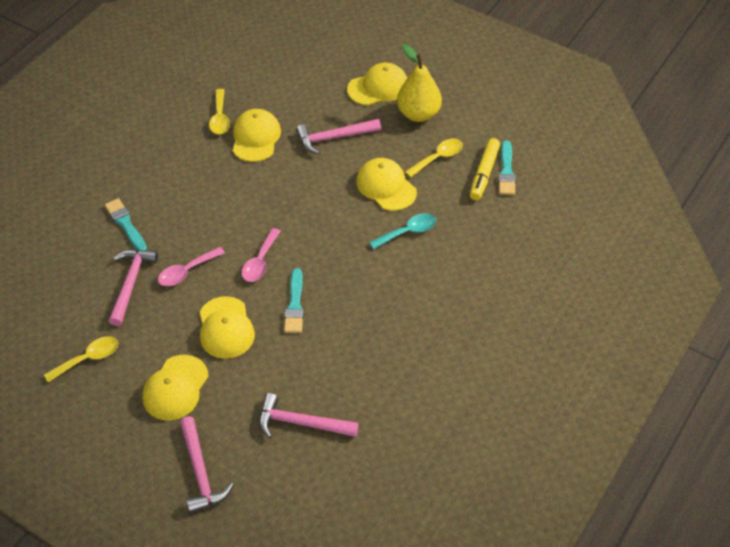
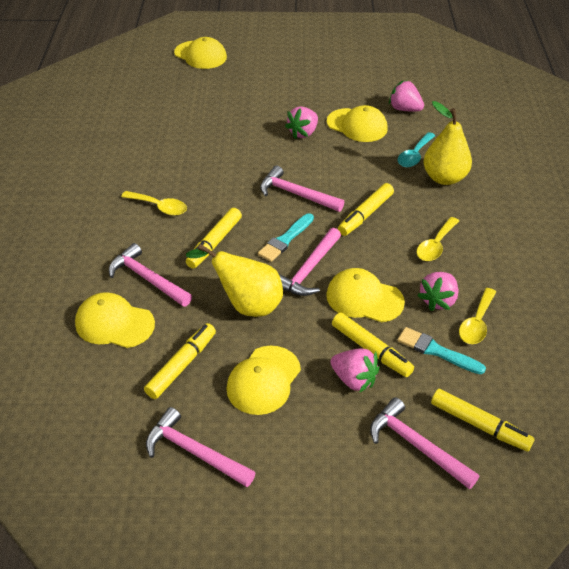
pink hammer: 4 -> 5
pink spoon: 2 -> 0
pink strawberry: 0 -> 4
turquoise brush: 3 -> 2
yellow marker: 1 -> 5
yellow pear: 1 -> 2

